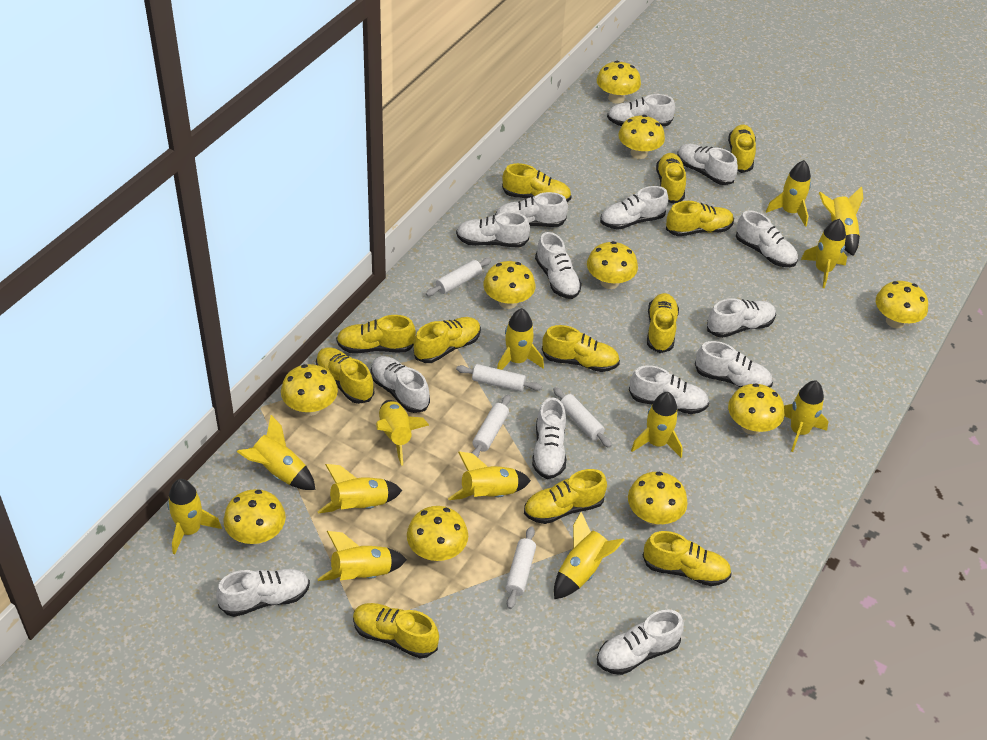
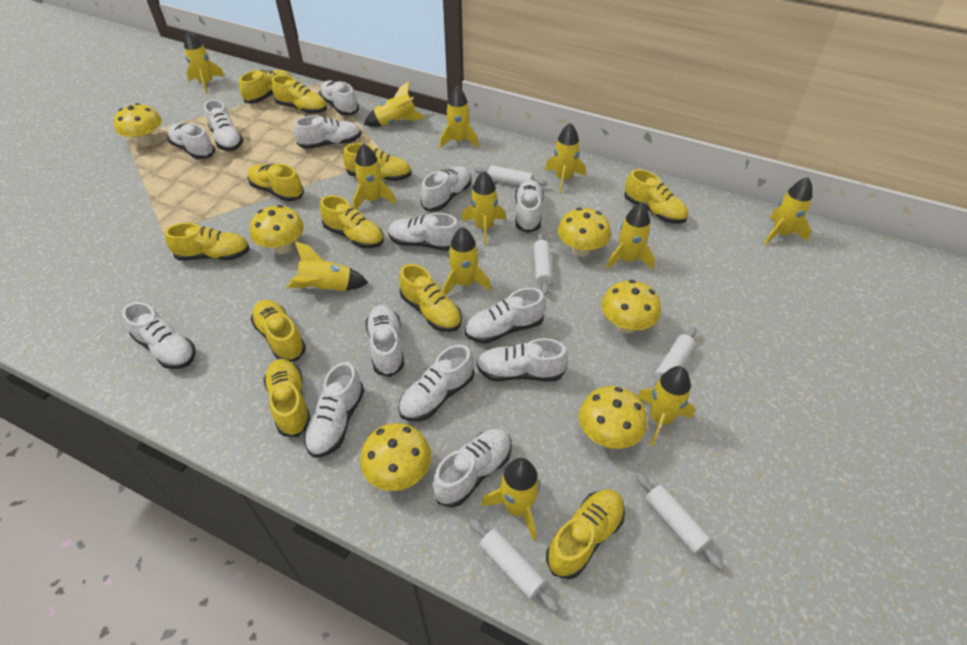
yellow mushroom: 10 -> 6
yellow rocket: 13 -> 12
yellow shoe: 12 -> 11

